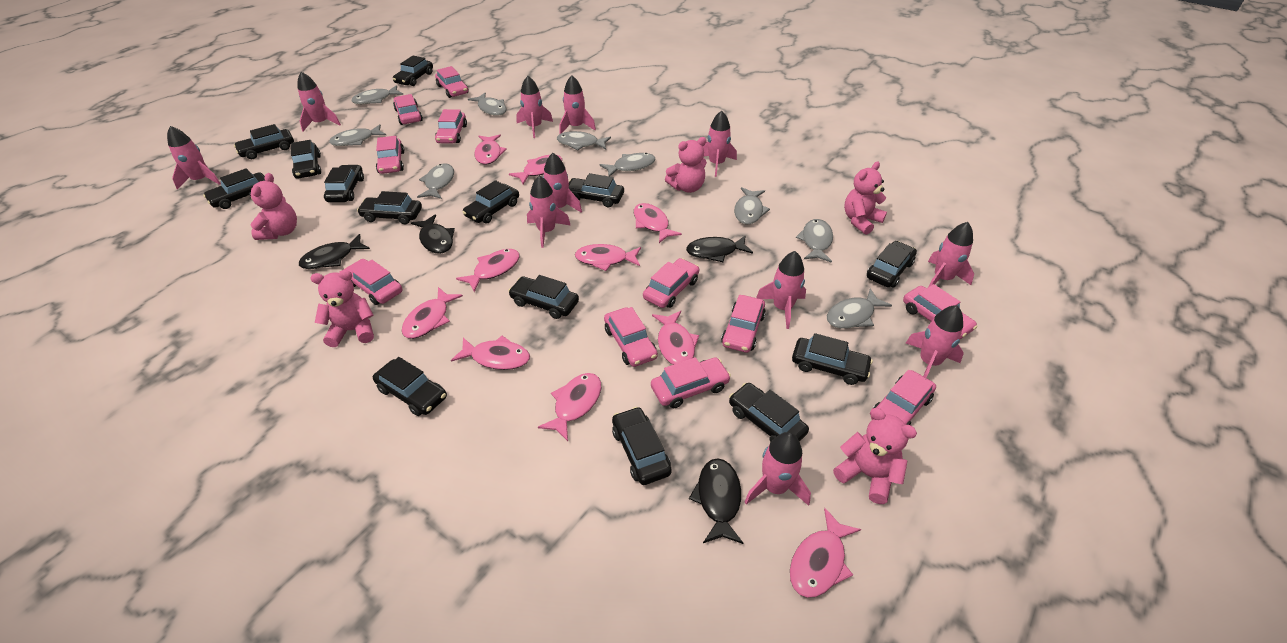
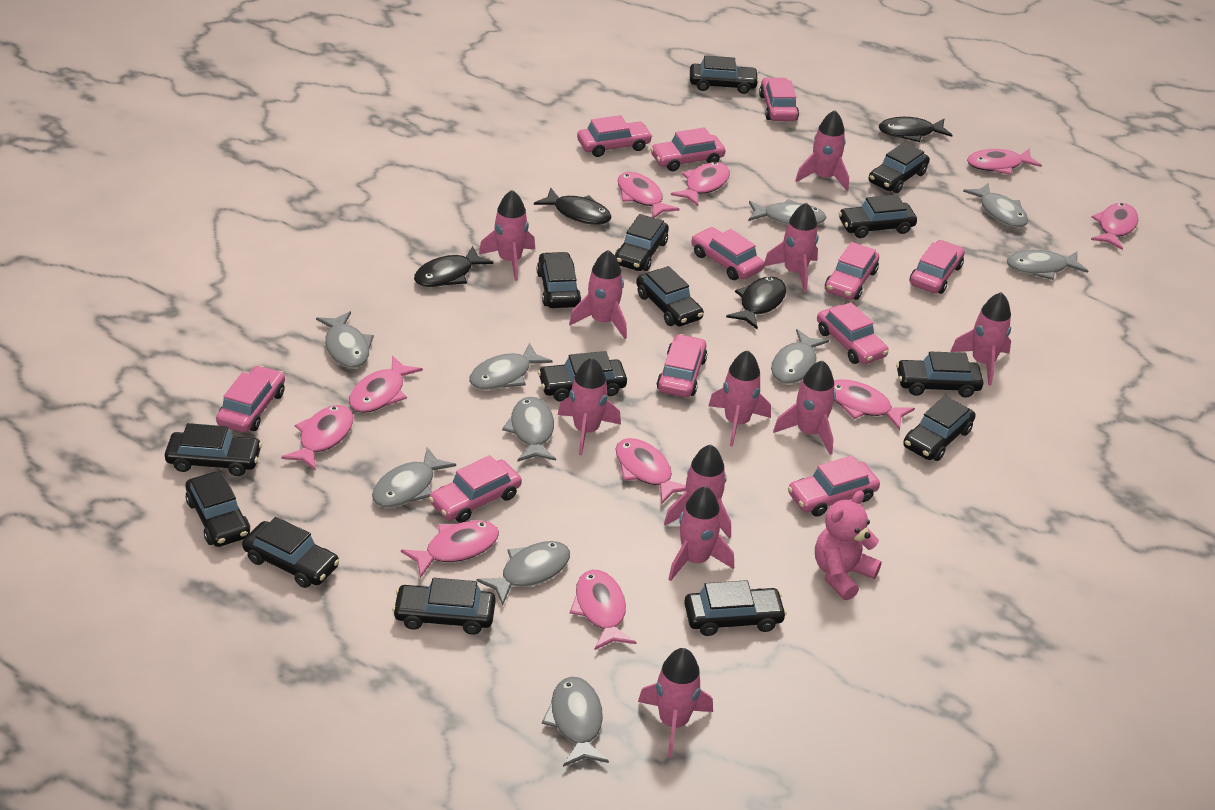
grey fish: 9 -> 10
pink teddy bear: 5 -> 1

